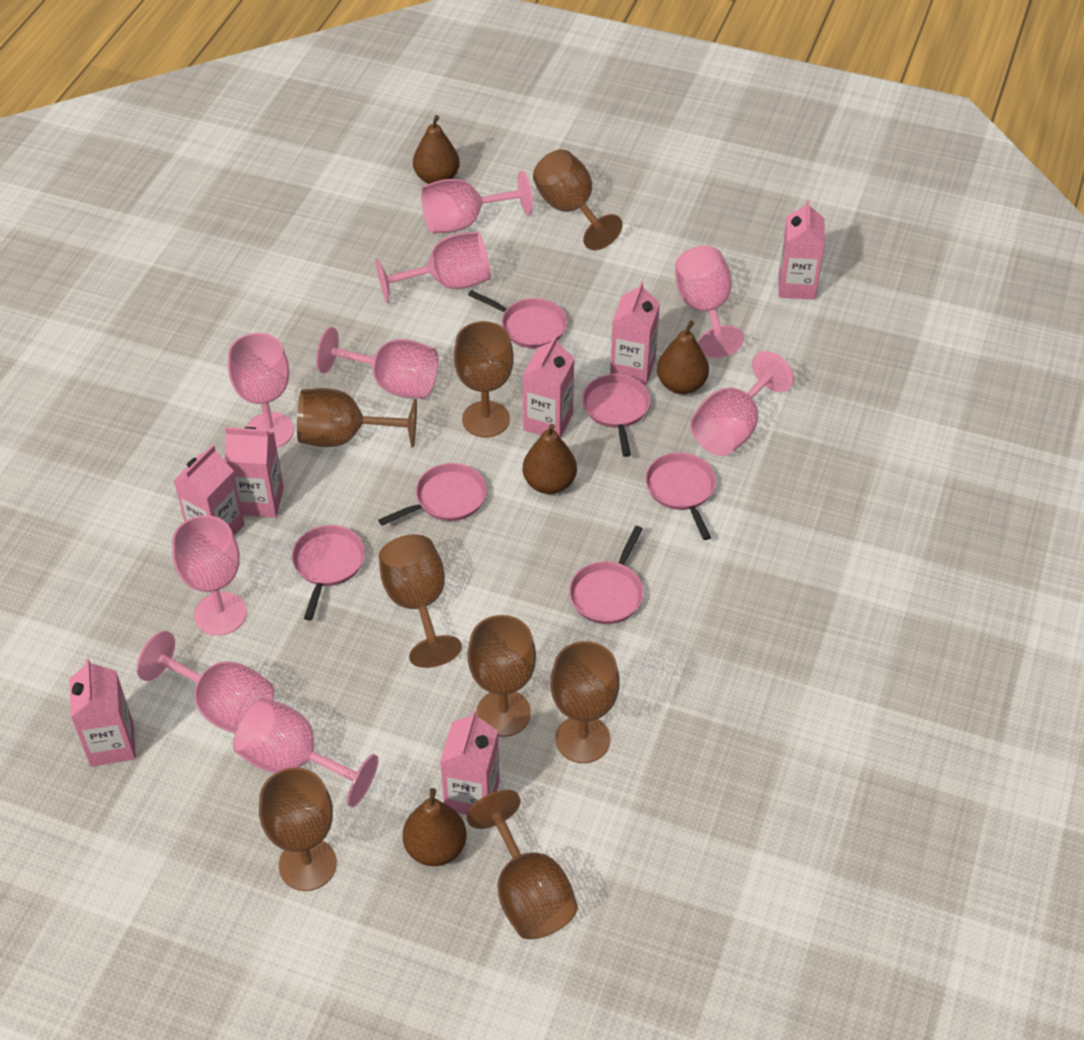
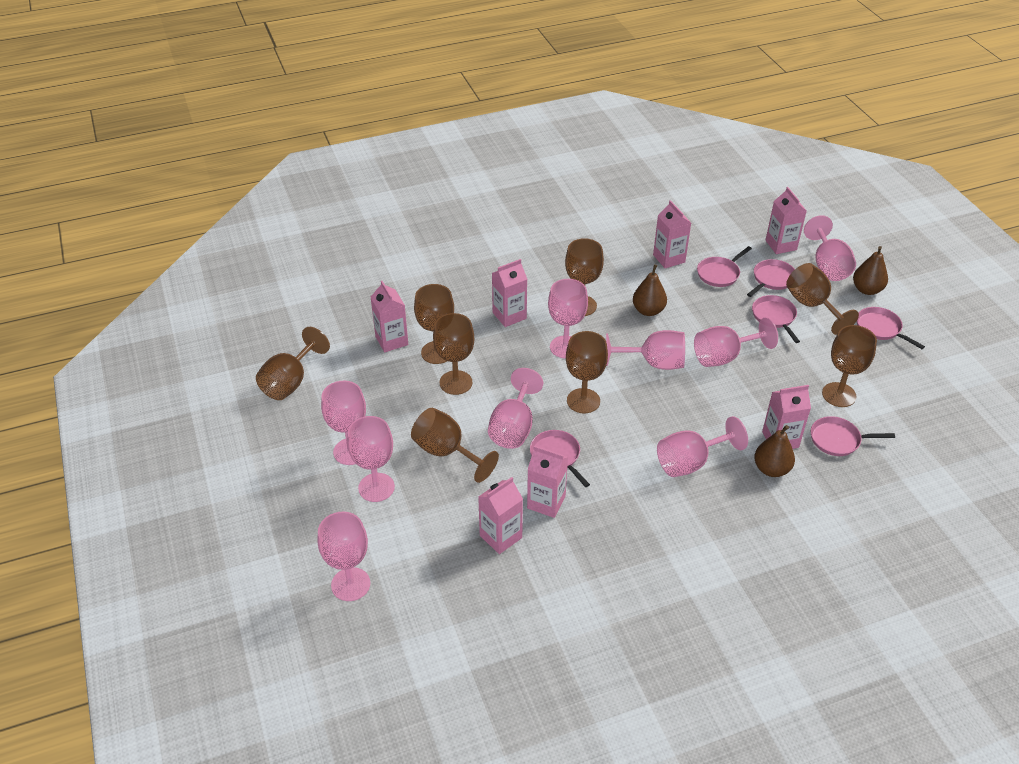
brown pear: 4 -> 3

